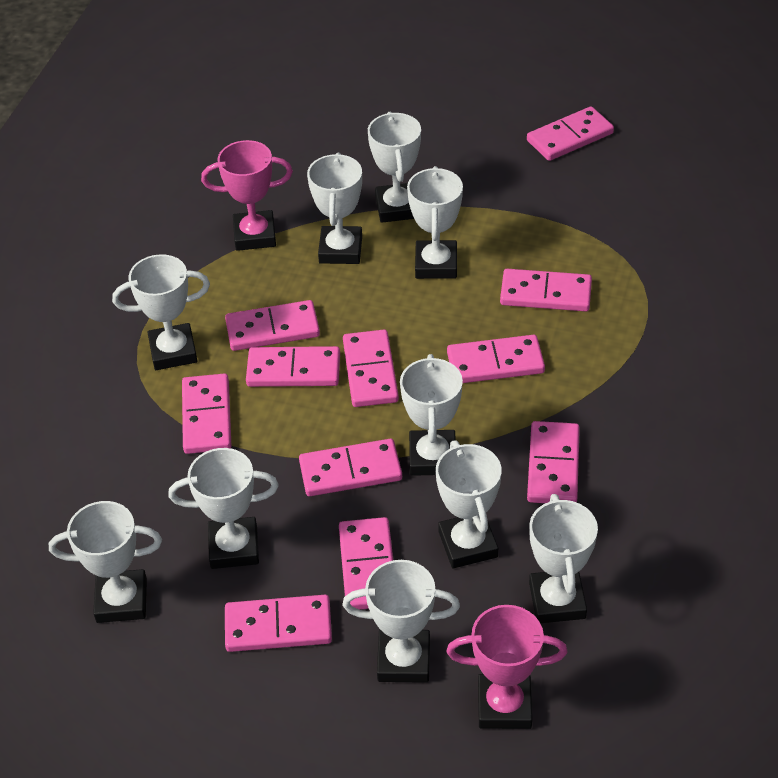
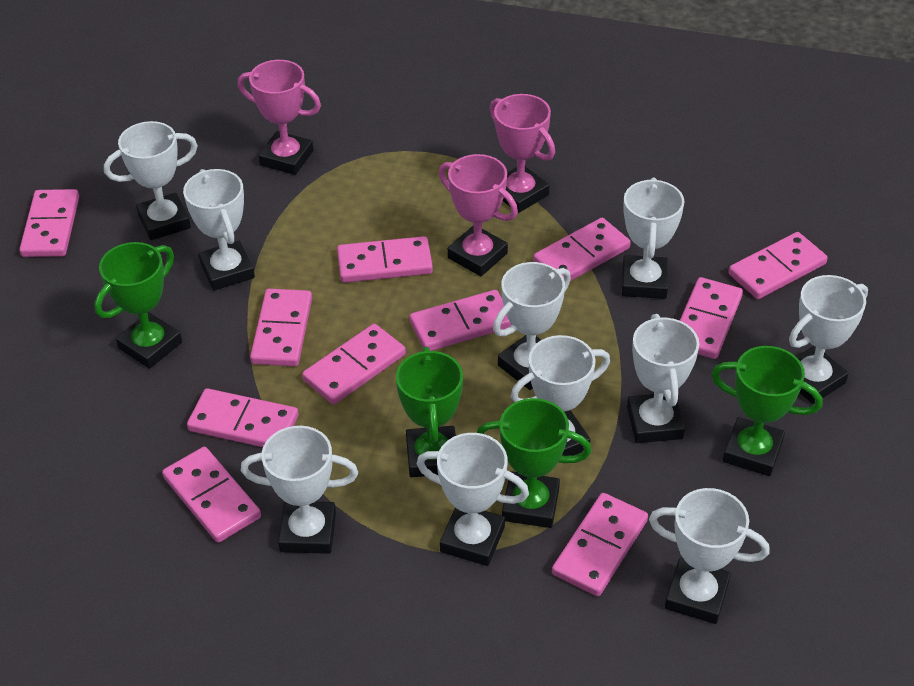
green trophy: 0 -> 4
pink trophy: 2 -> 3

